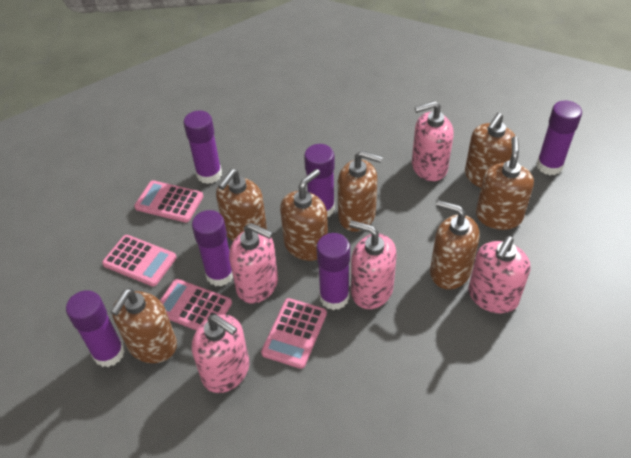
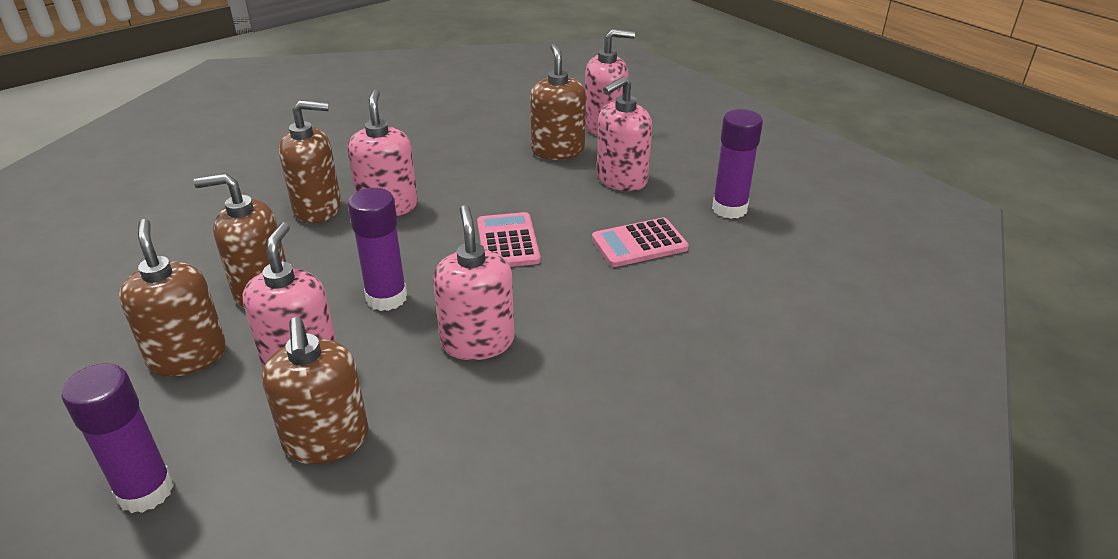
brown soap dispenser: 7 -> 5
pink calculator: 4 -> 2
purple glue stick: 6 -> 3

